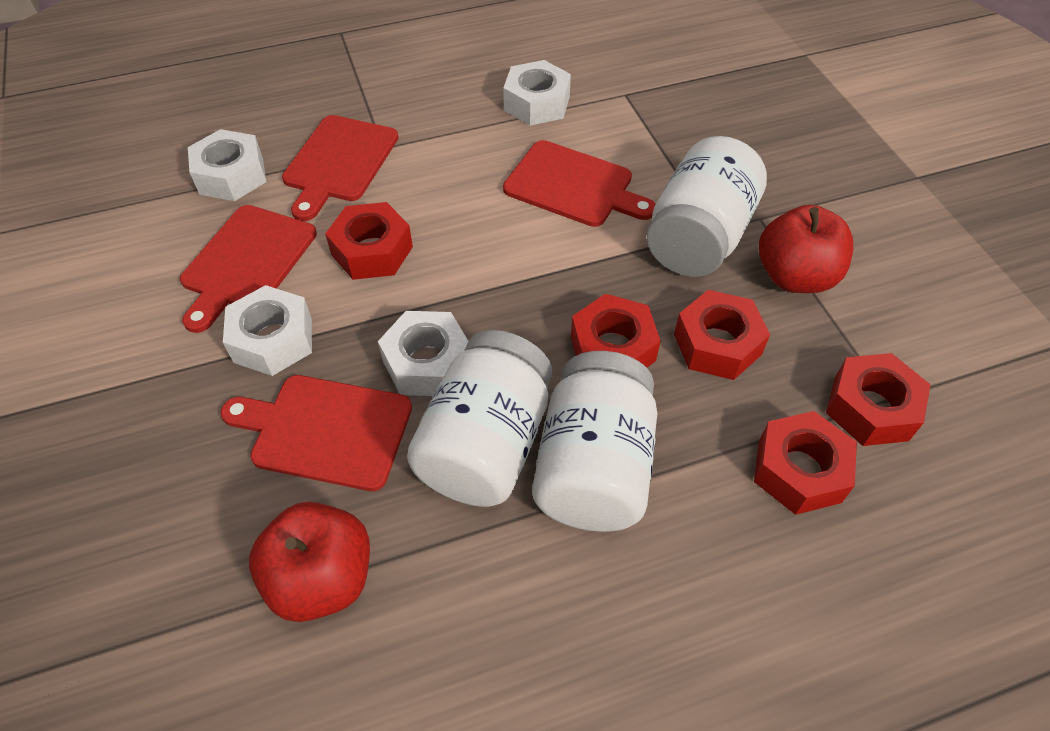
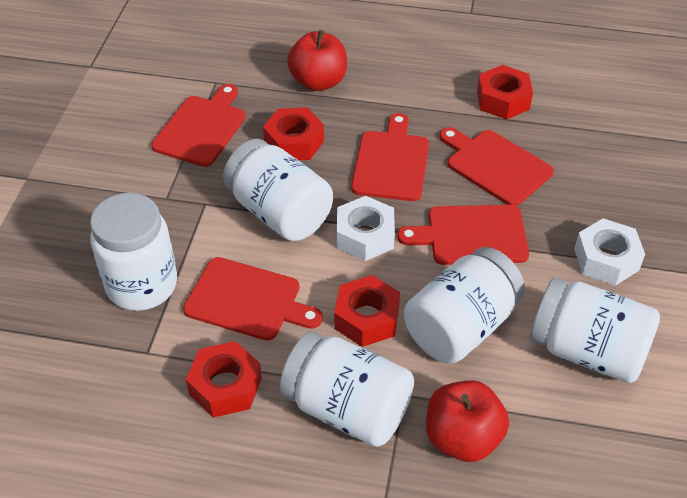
red cutting board: 4 -> 5
red nut: 5 -> 4
white jar: 3 -> 5
white nut: 4 -> 2

